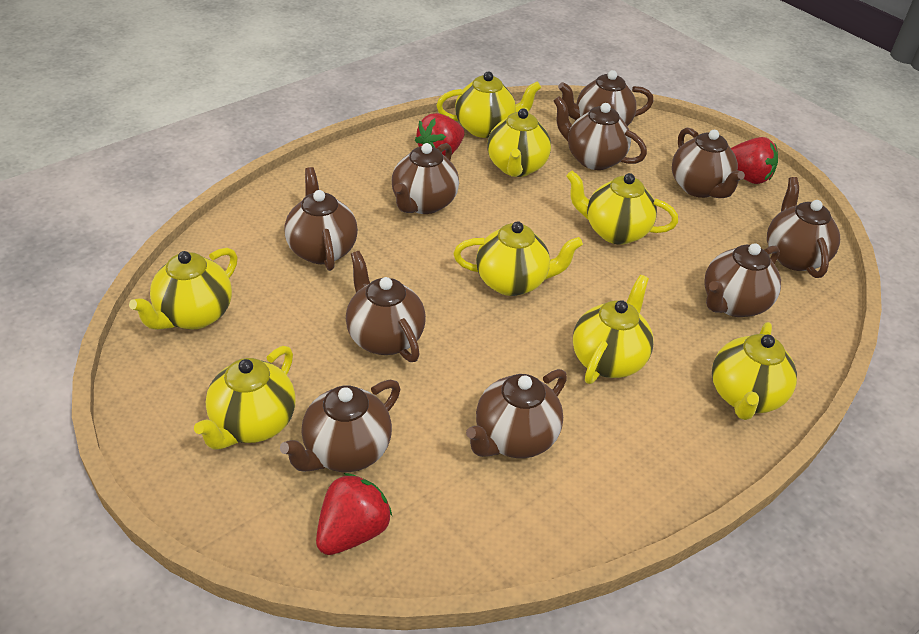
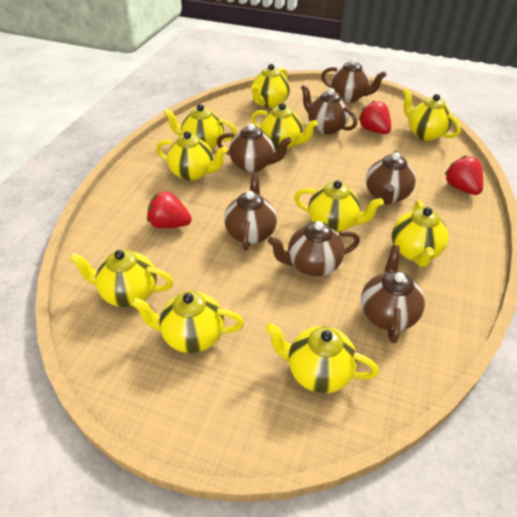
brown teapot: 10 -> 7
yellow teapot: 8 -> 10

